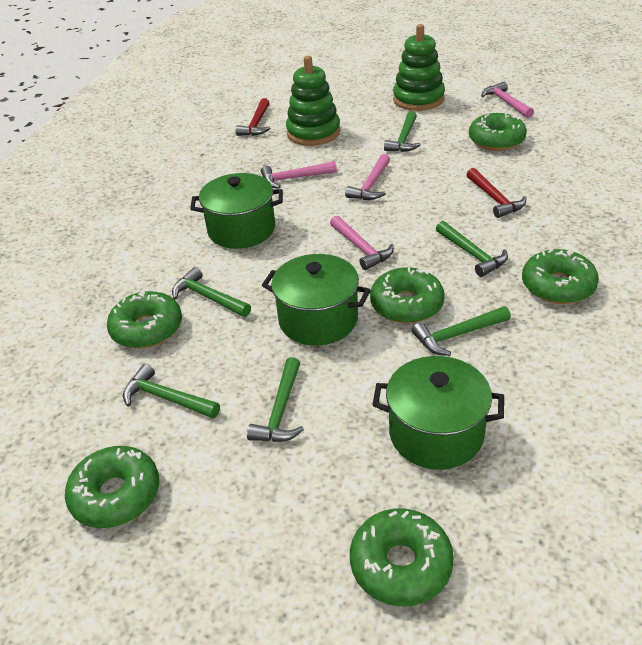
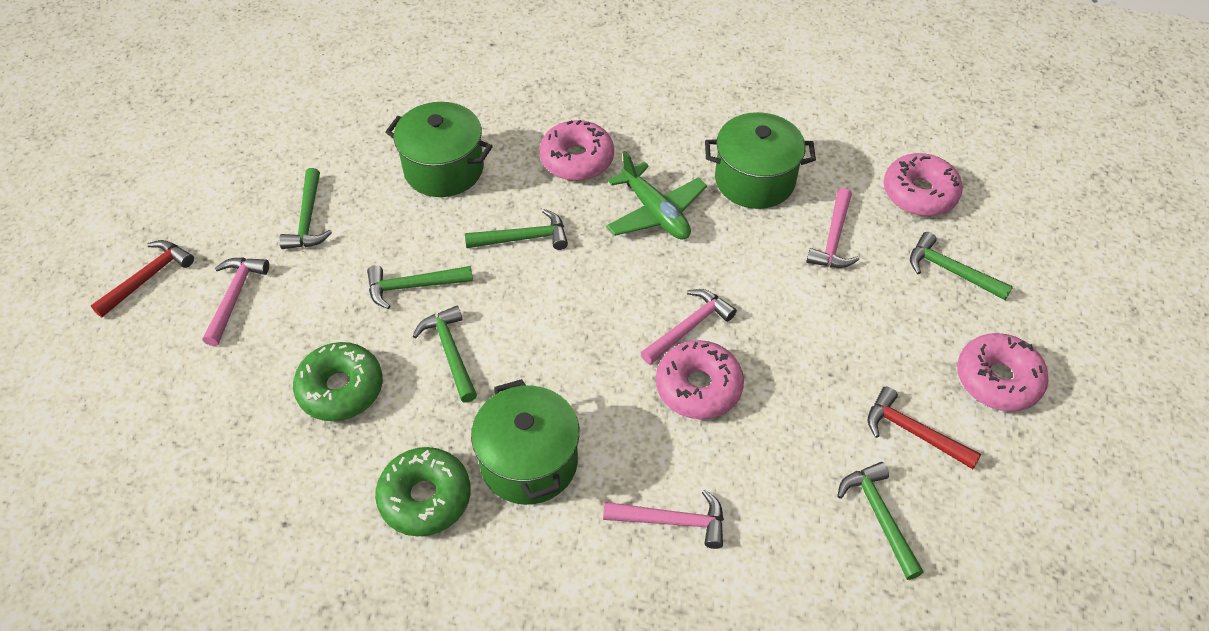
green donut: 6 -> 2
green plane: 0 -> 1
green stacking toy: 2 -> 0
pink donut: 0 -> 4

